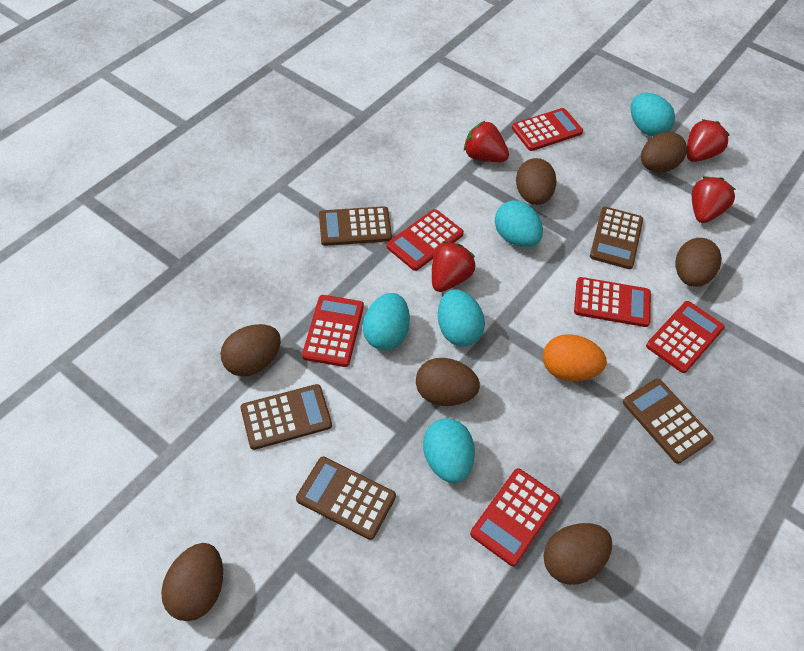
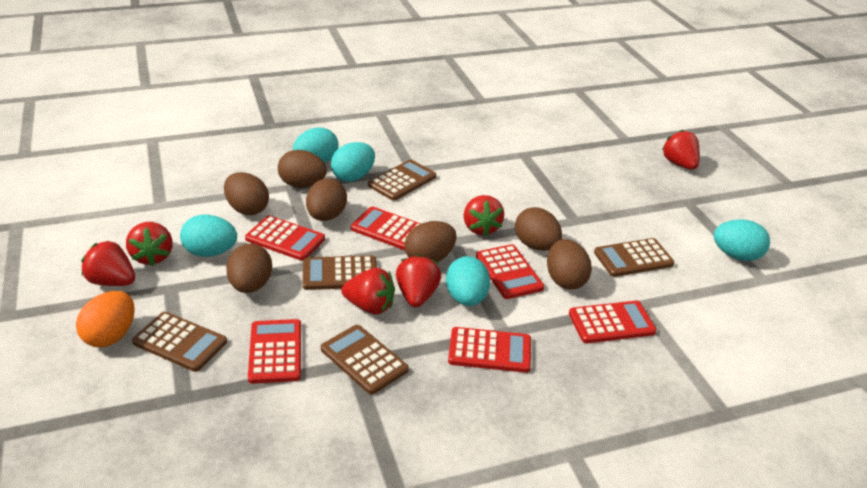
red strawberry: 4 -> 6

